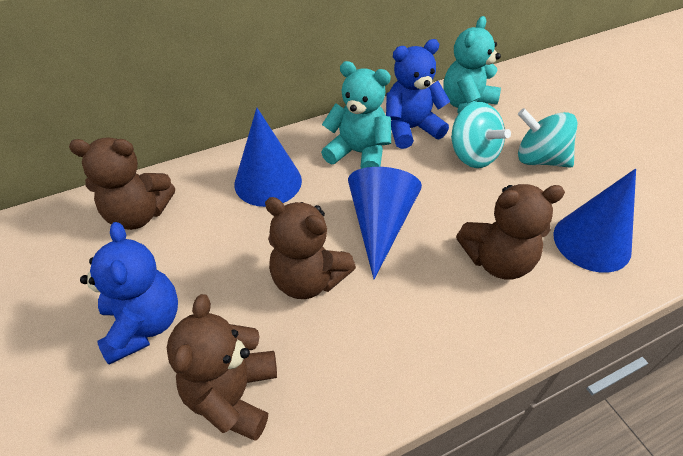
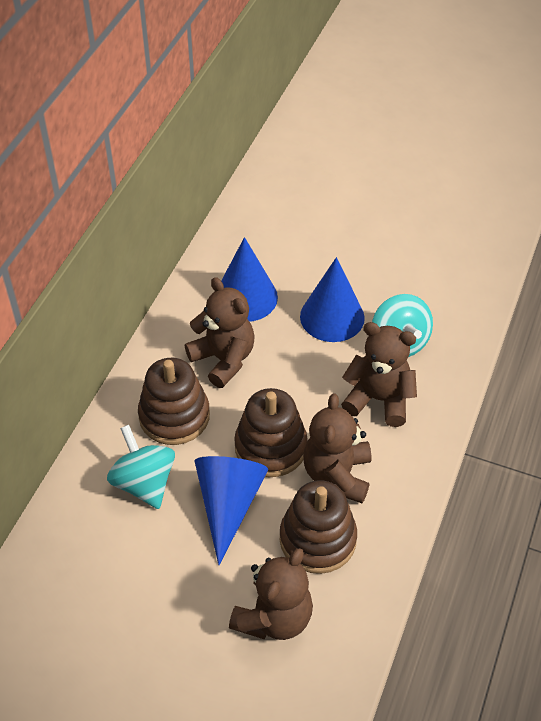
blue teddy bear: 2 -> 0
brown stacking toy: 0 -> 3
turquoise teddy bear: 2 -> 0

